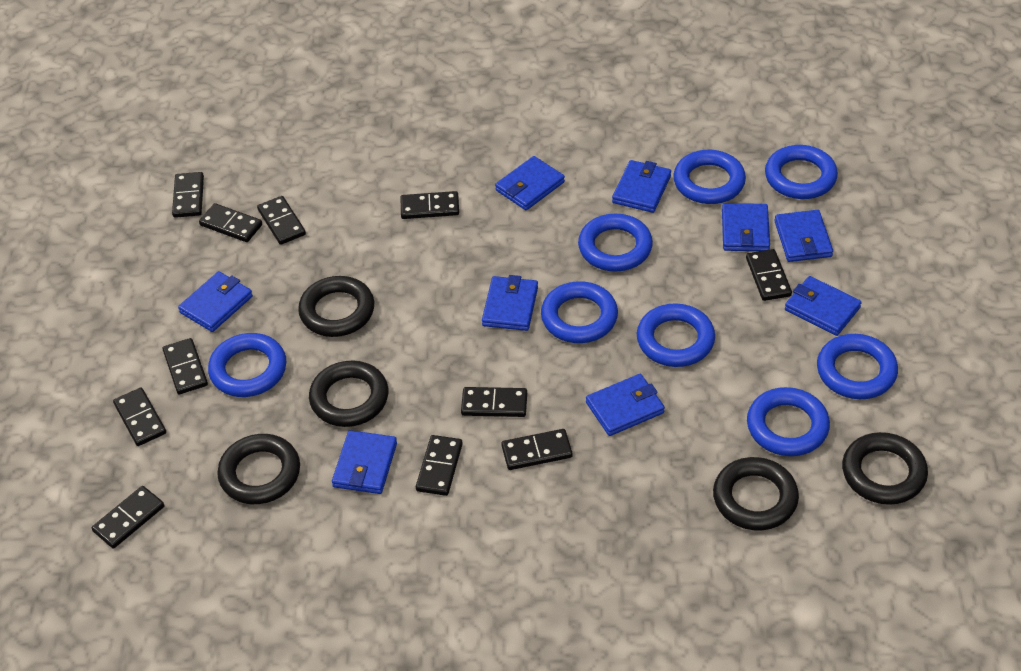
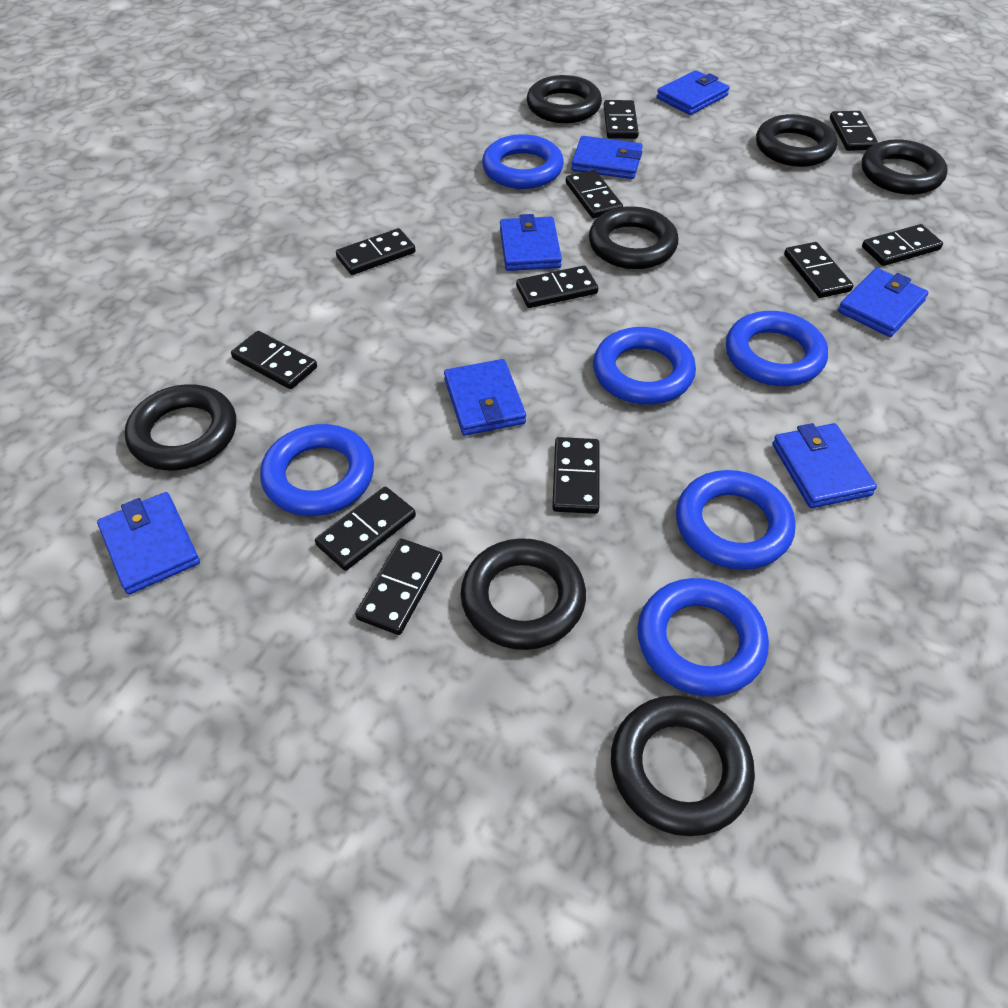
black ring: 5 -> 7
blue ring: 8 -> 6
blue wallet: 9 -> 7

